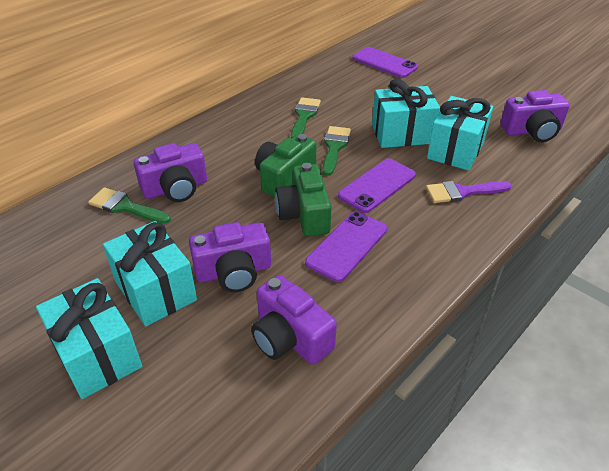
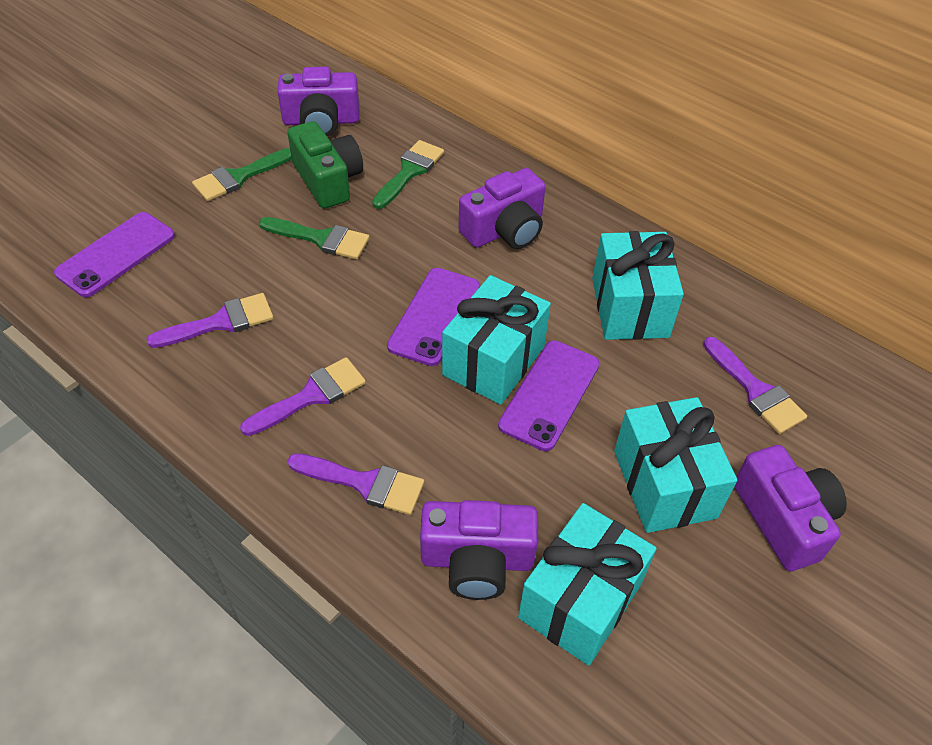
green camera: 2 -> 1
purple brush: 1 -> 4

